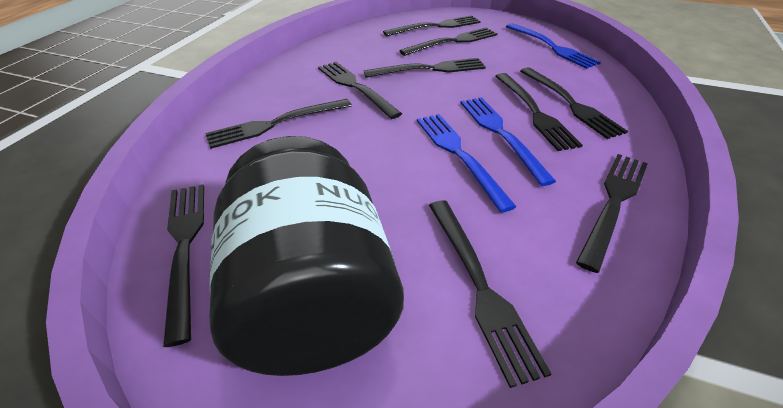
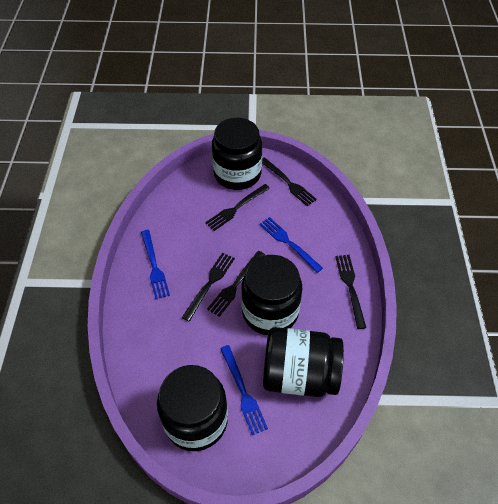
black fork: 10 -> 5
black jar: 1 -> 4

